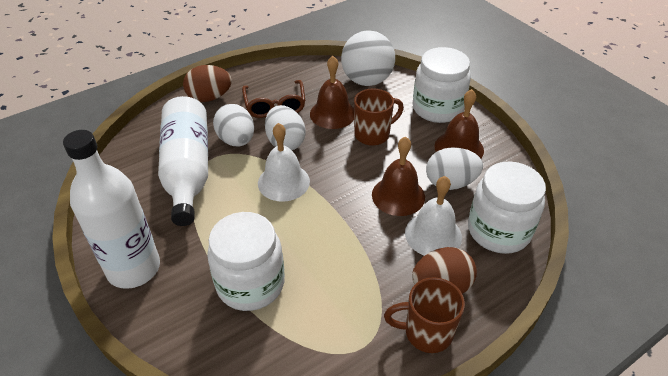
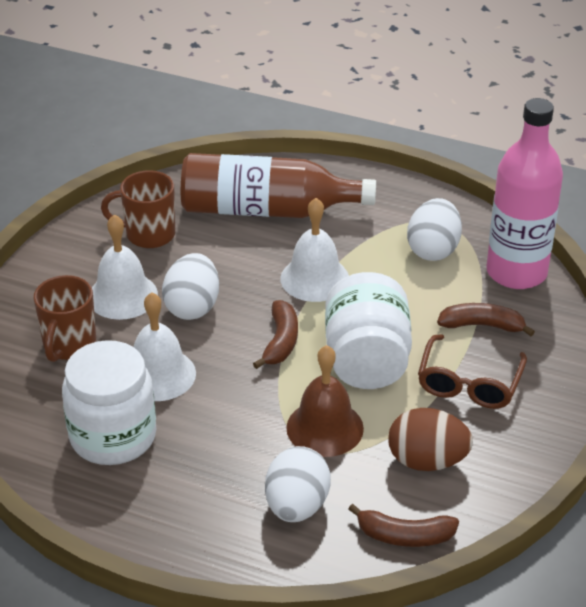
brown banana: 0 -> 3
brown bell: 3 -> 1
brown bottle: 0 -> 1
brown egg: 2 -> 1
pink bottle: 0 -> 1
white ball: 1 -> 0
white bell: 2 -> 3
white bottle: 2 -> 0
white jar: 3 -> 2

